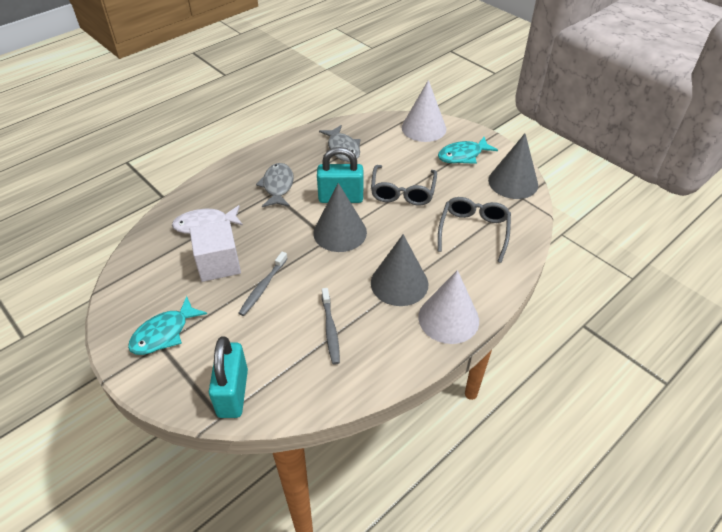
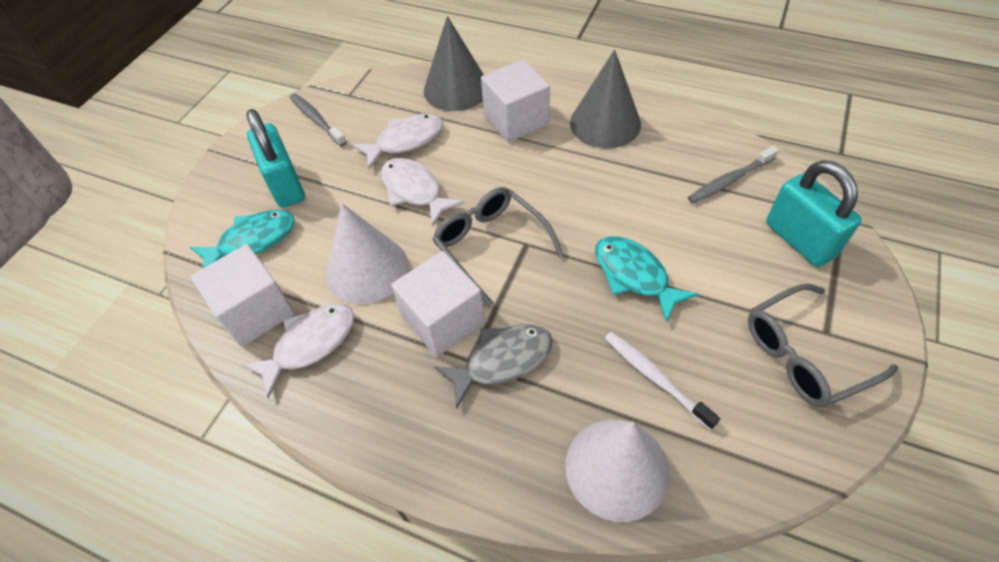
grey cone: 3 -> 2
grey fish: 2 -> 1
white cube: 1 -> 3
white fish: 1 -> 3
white toothbrush: 0 -> 1

